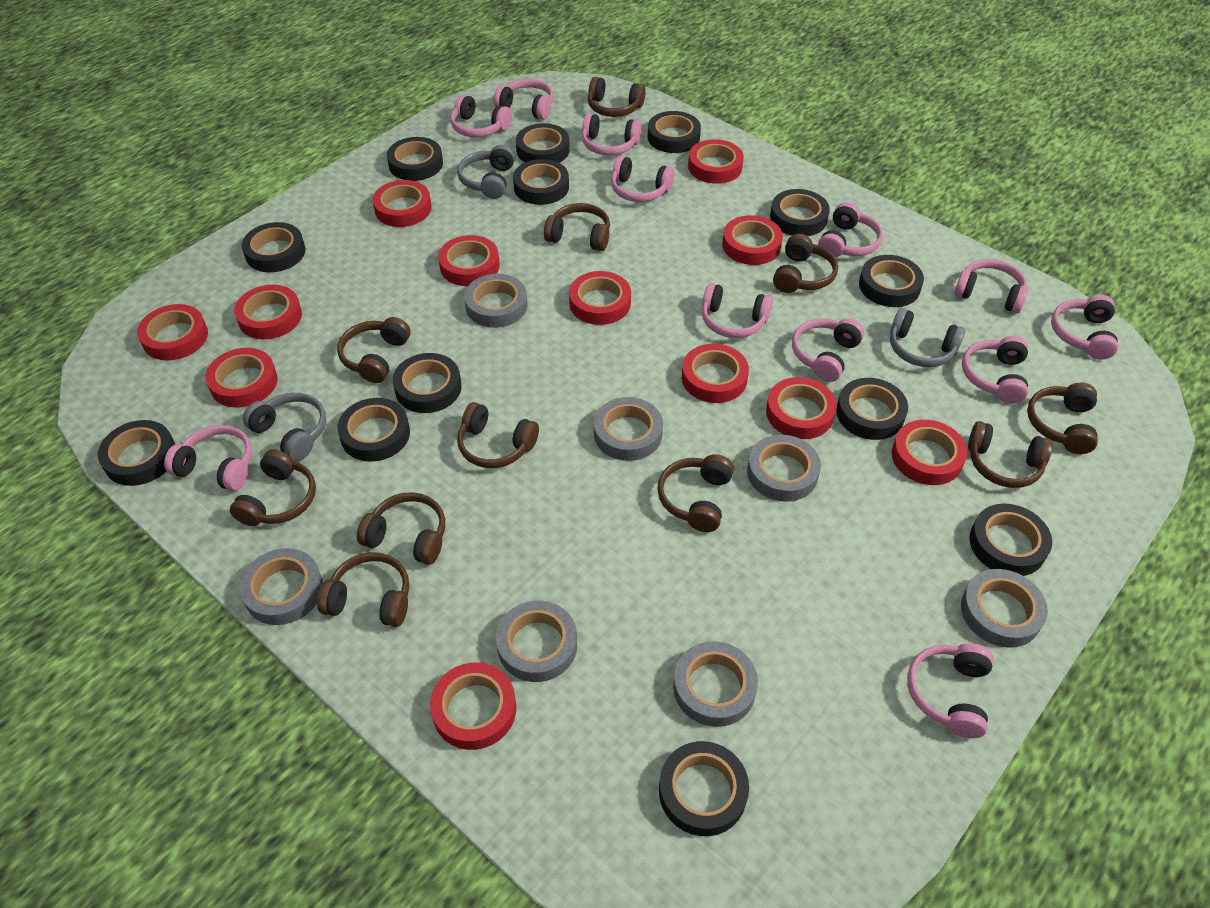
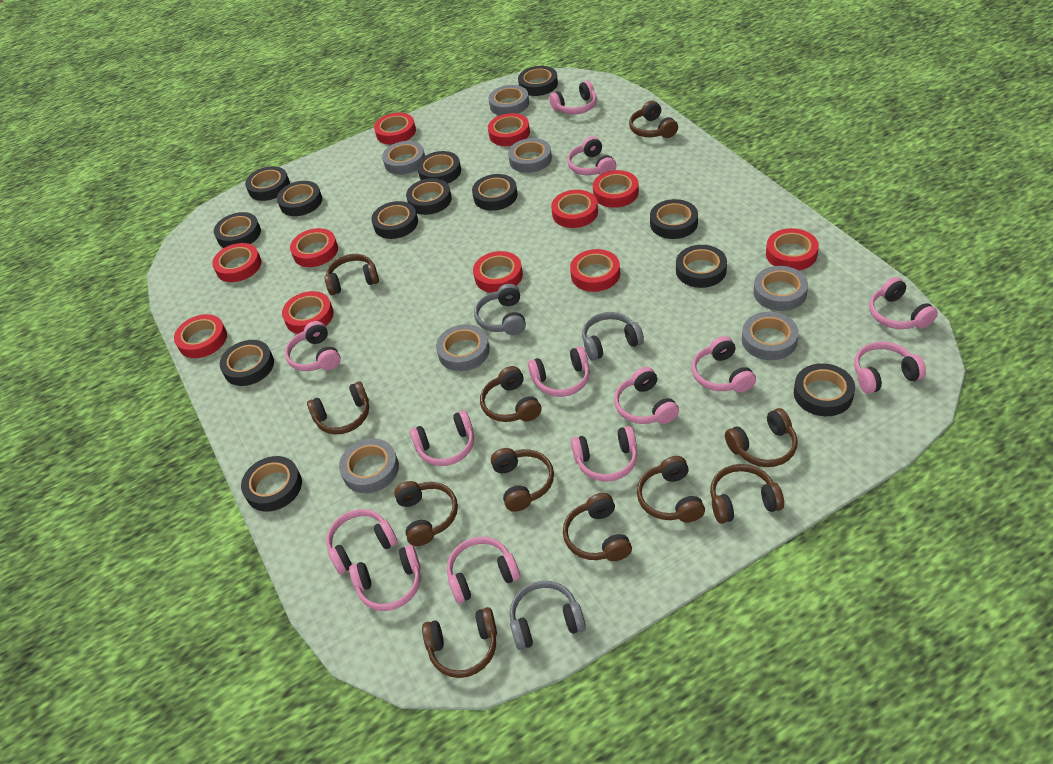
pink headphones: 12 -> 13
red tape: 12 -> 11

